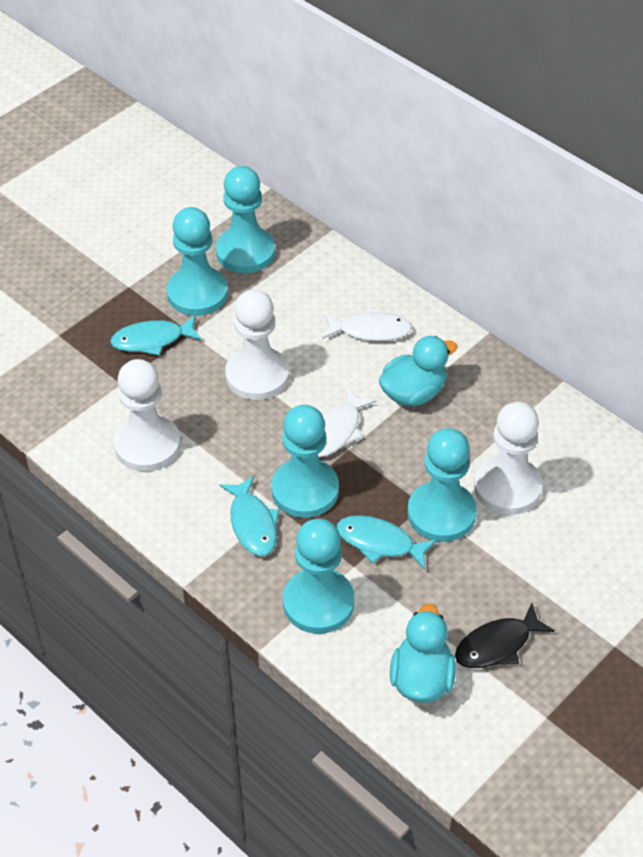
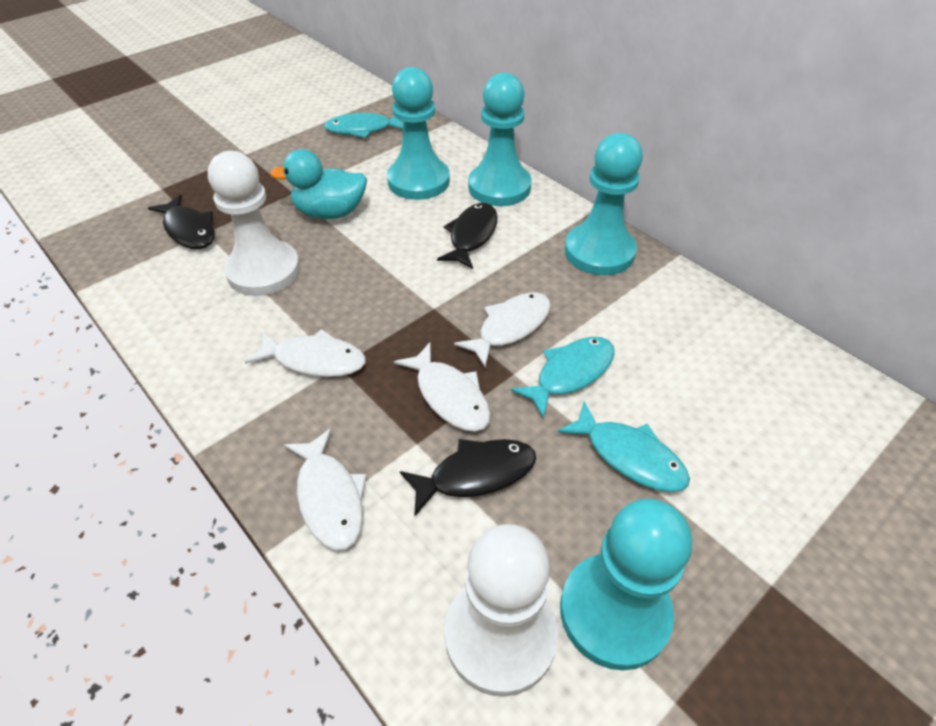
black fish: 1 -> 3
turquoise duck: 2 -> 1
turquoise pawn: 5 -> 4
white fish: 2 -> 4
white pawn: 3 -> 2

